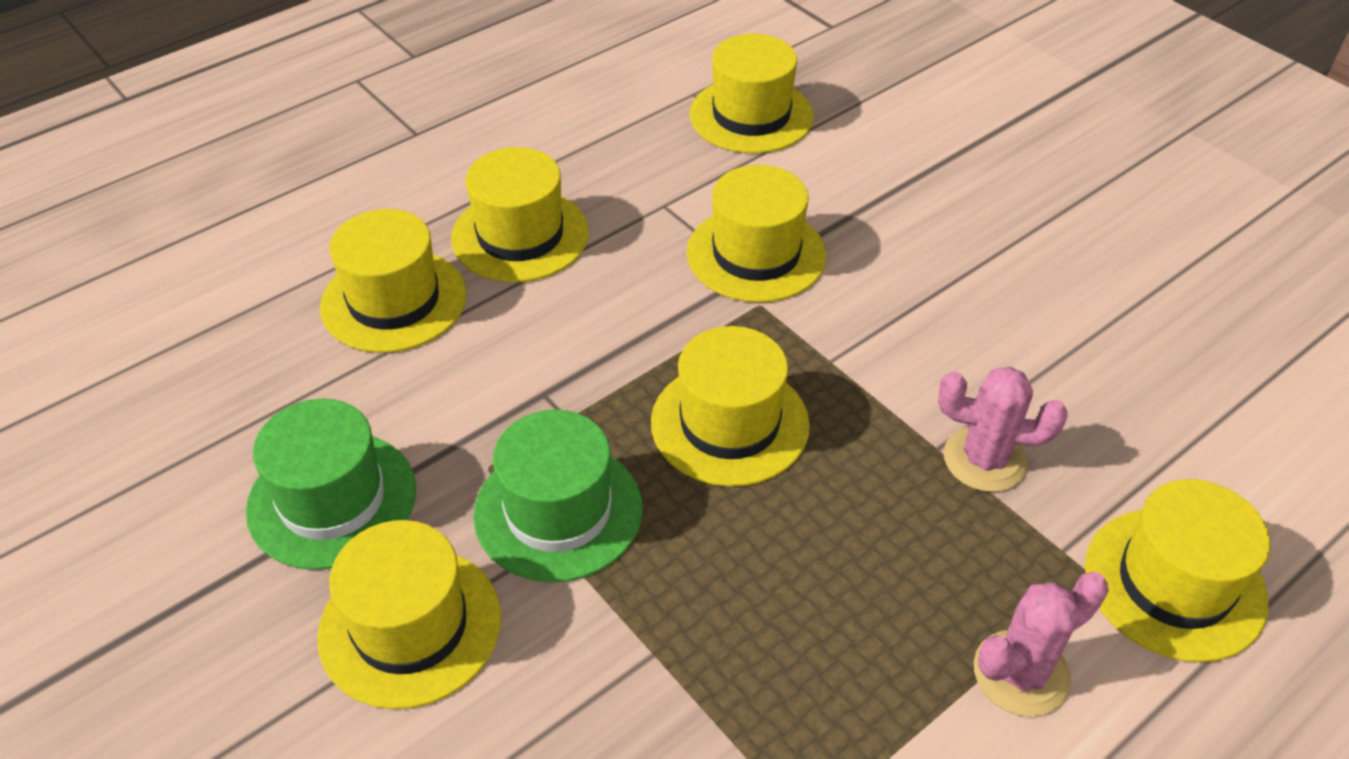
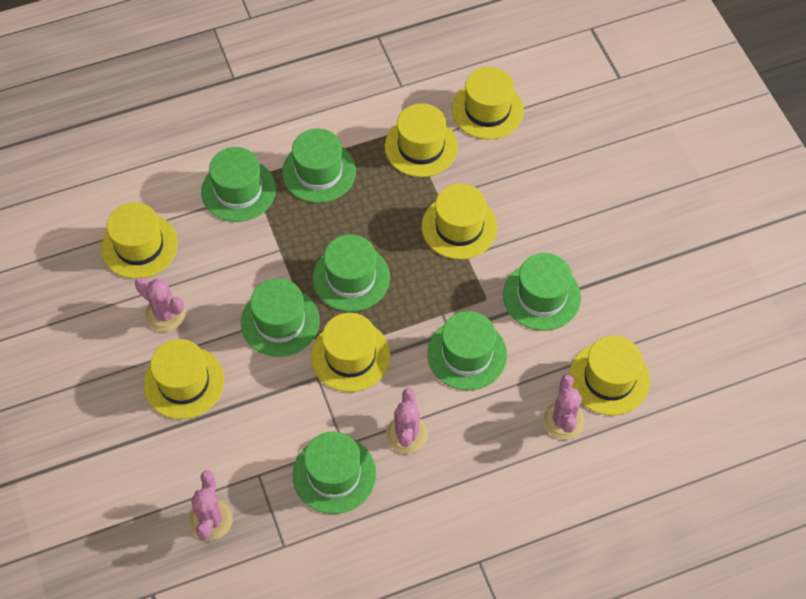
green hat: 2 -> 7
pink cactus: 2 -> 4

